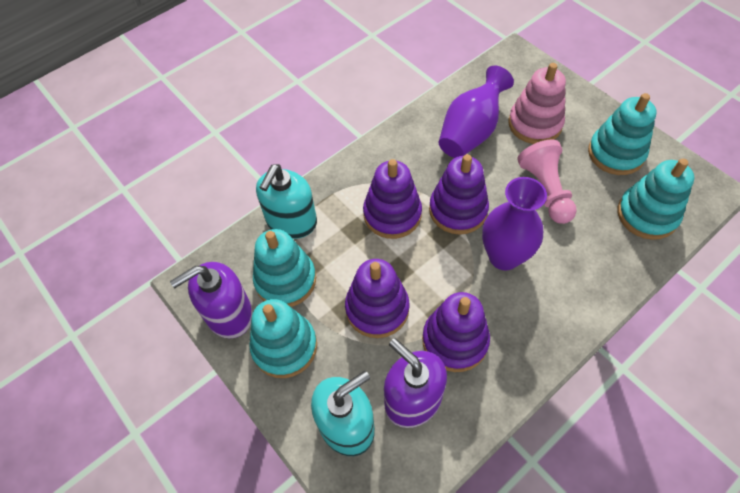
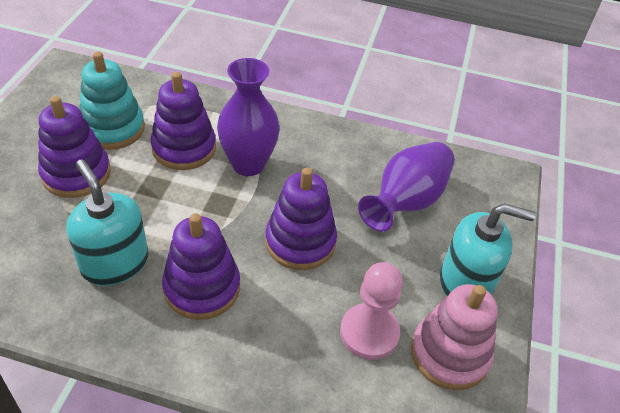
purple soap dispenser: 2 -> 0
turquoise stacking toy: 4 -> 1

